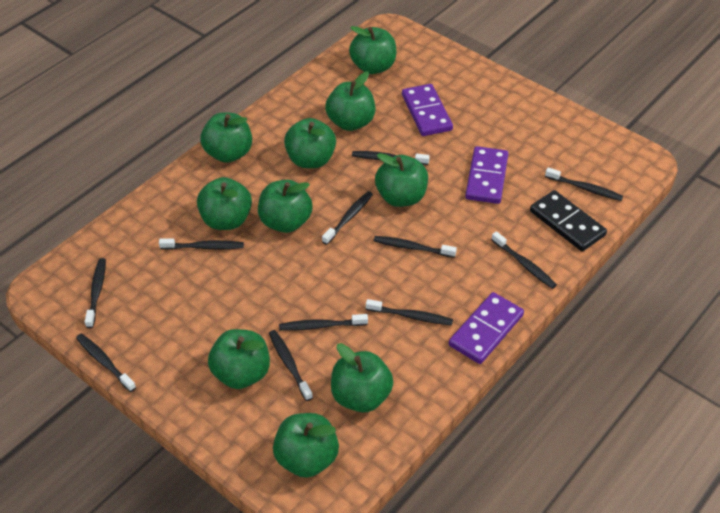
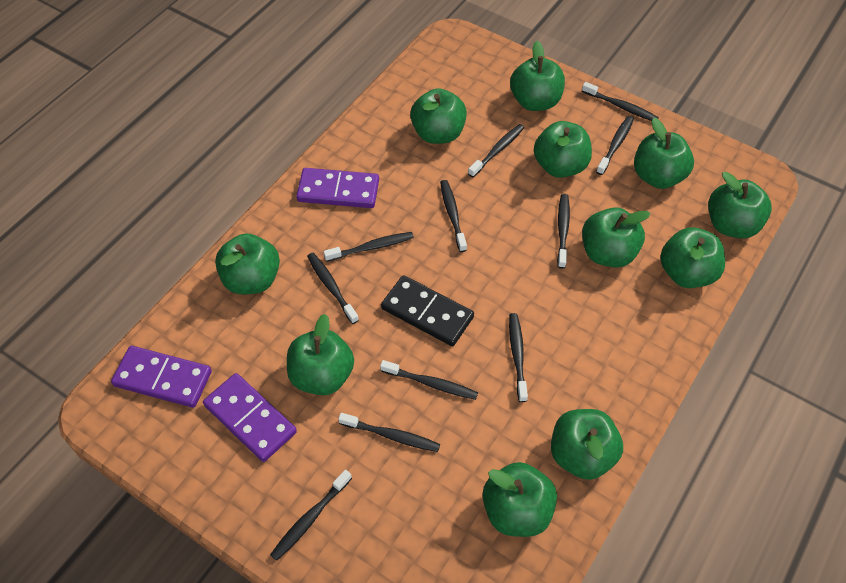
green apple: 10 -> 11

